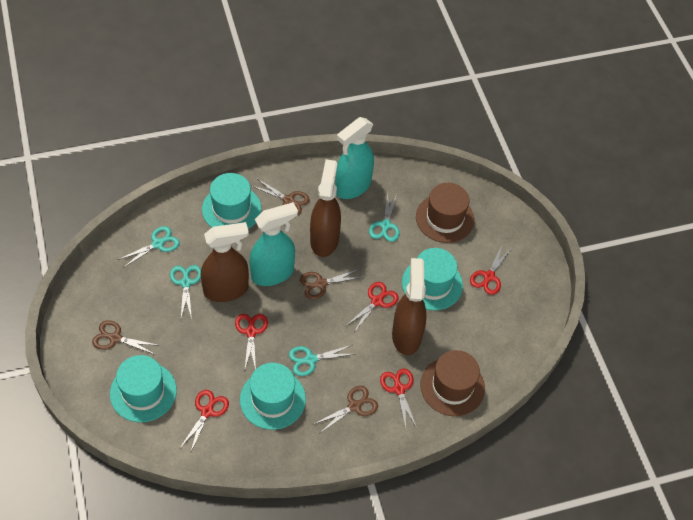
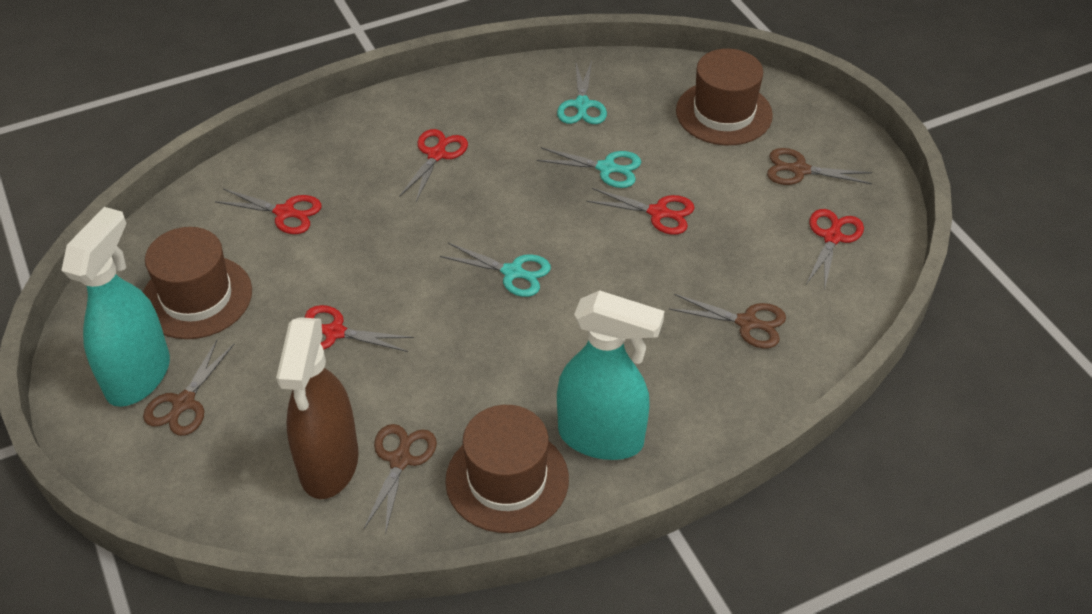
brown hat: 2 -> 3
brown spray bottle: 3 -> 1
turquoise hat: 4 -> 0
turquoise scissors: 4 -> 3

